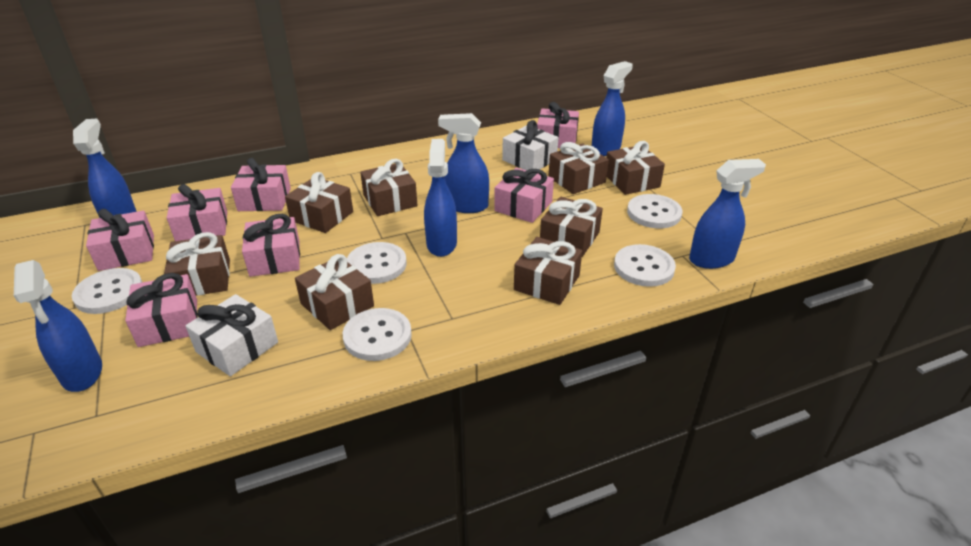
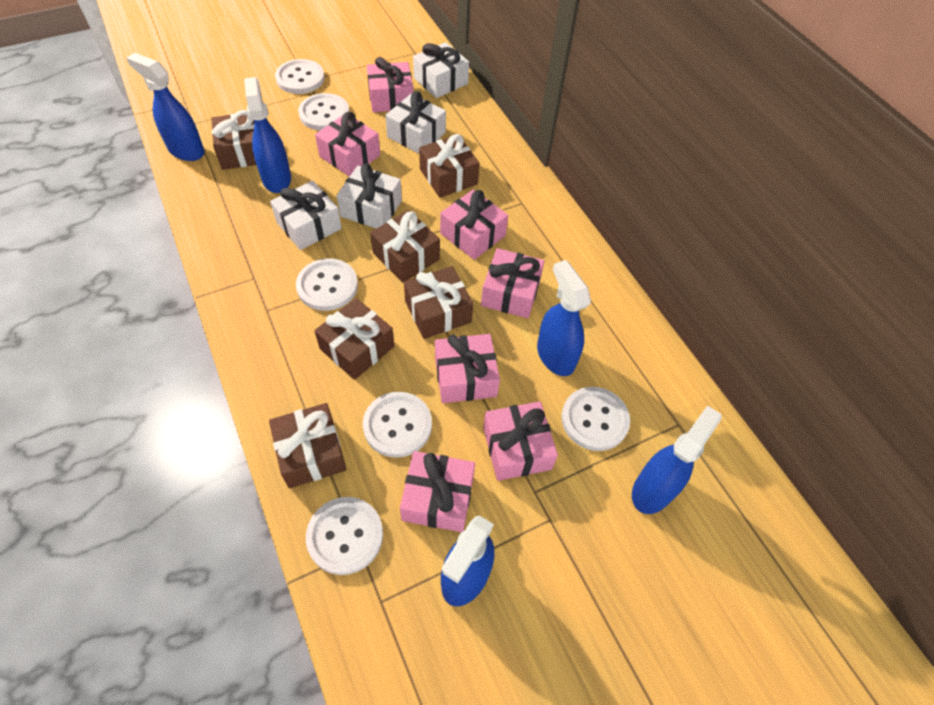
blue spray bottle: 6 -> 5
brown gift: 8 -> 6
white button: 5 -> 6
white gift: 2 -> 4

